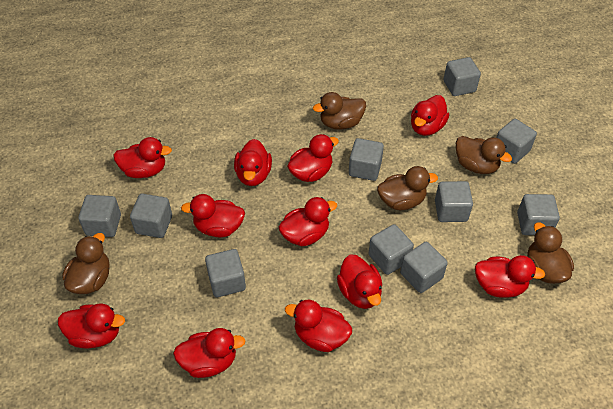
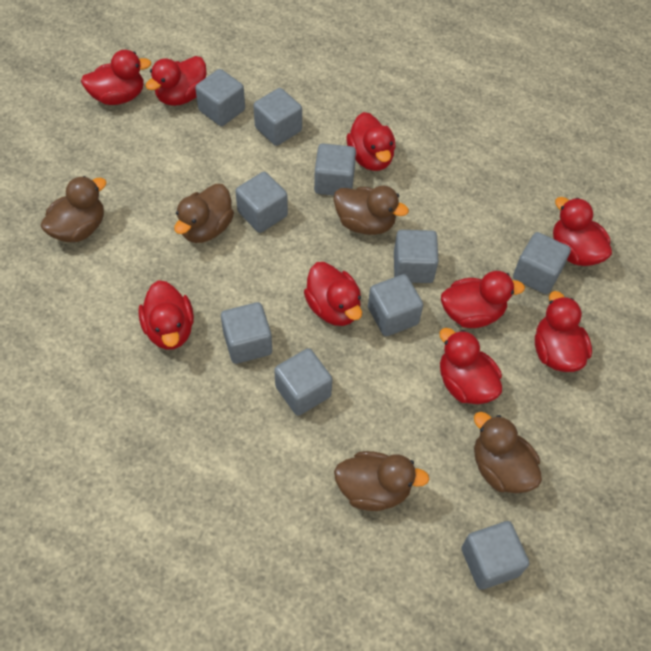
red duck: 11 -> 9

